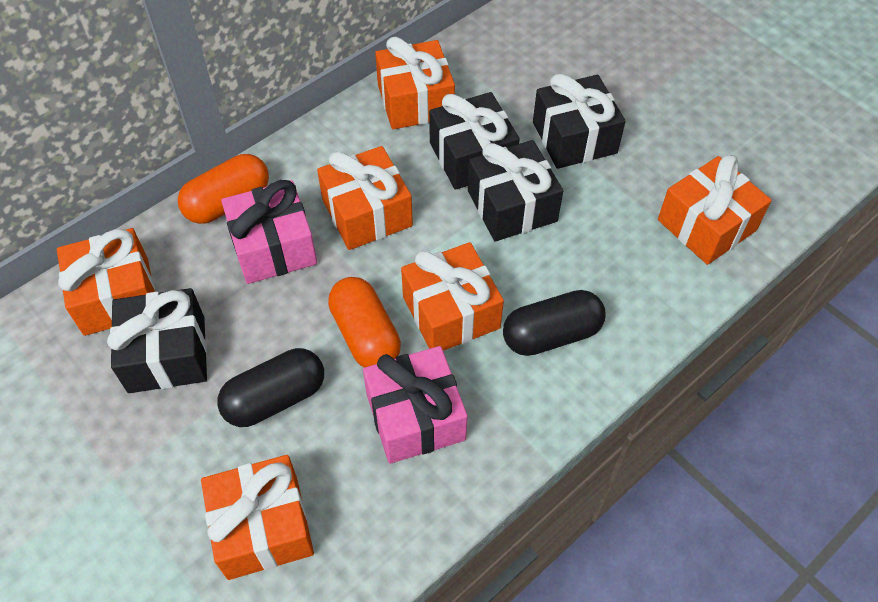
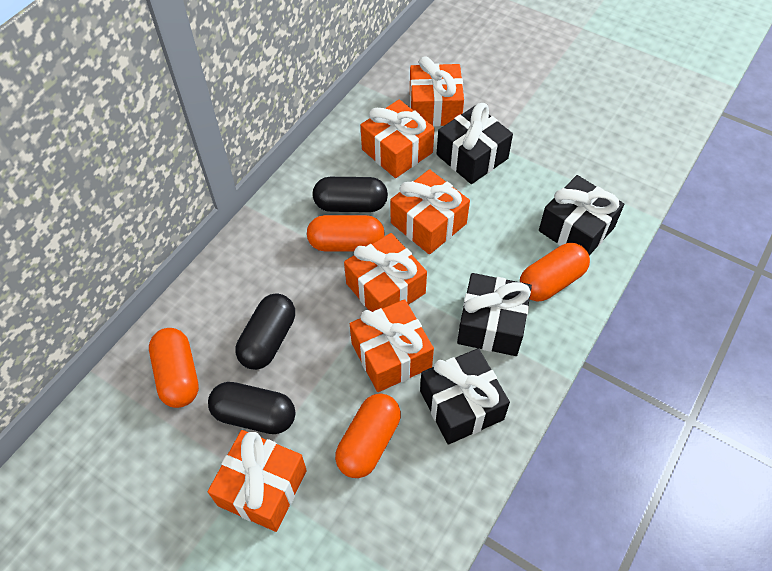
black capsule: 2 -> 3
orange capsule: 2 -> 4
pink gift: 2 -> 0

